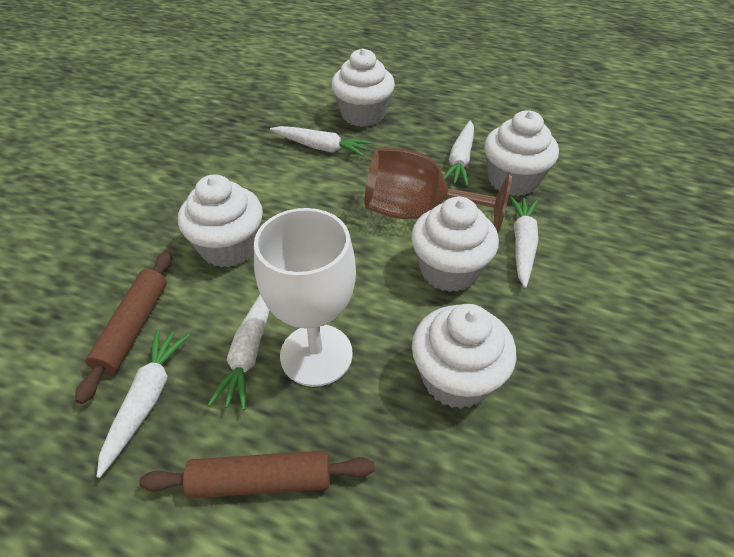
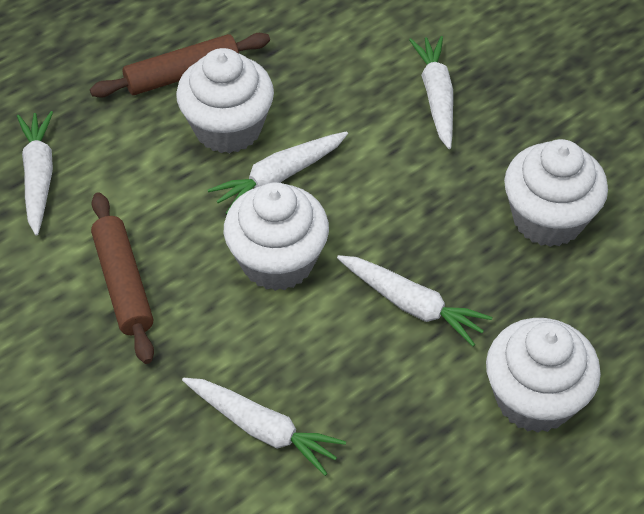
brown goblet: 1 -> 0
white cupcake: 5 -> 4
white goblet: 1 -> 0

